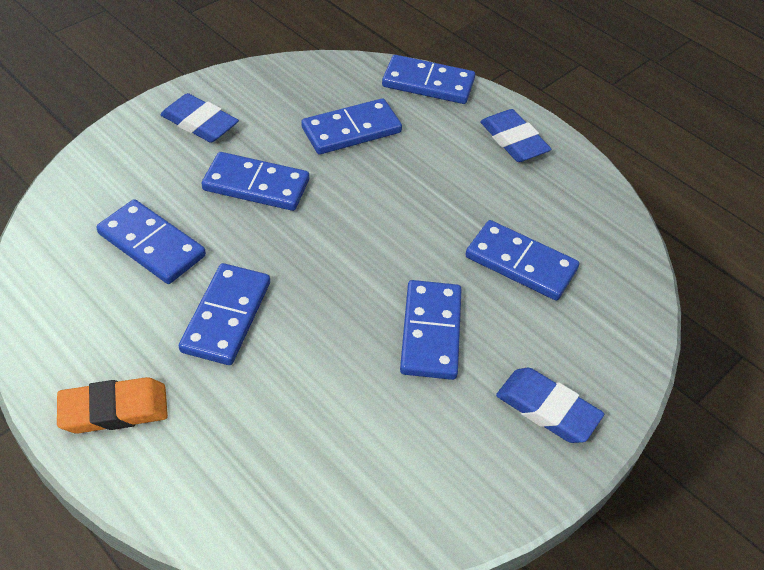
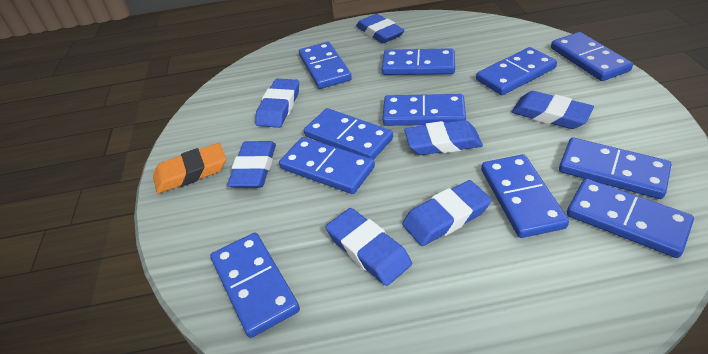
blue domino: 7 -> 11
blue eraser: 3 -> 7

